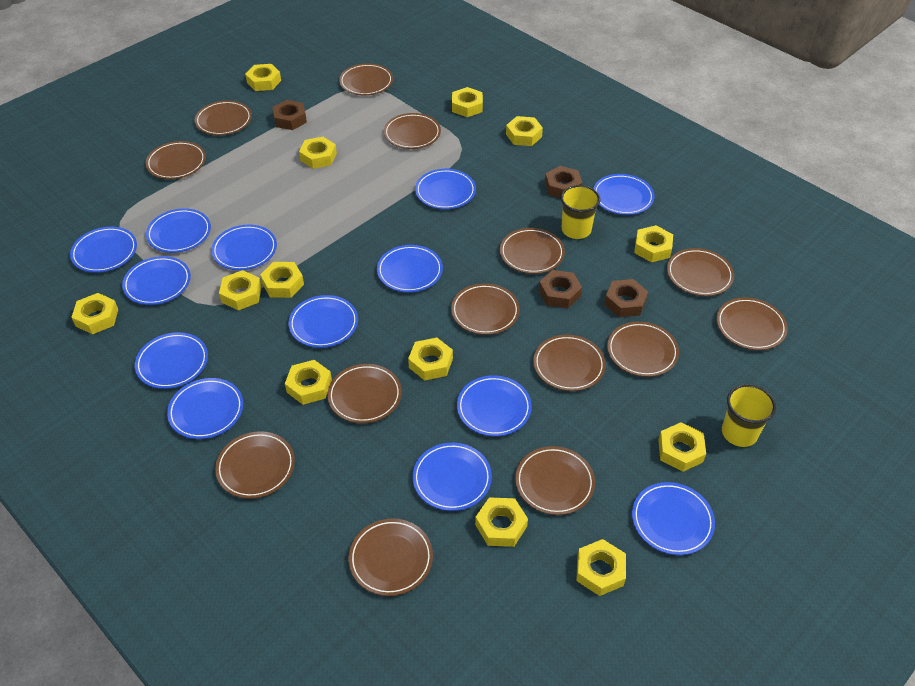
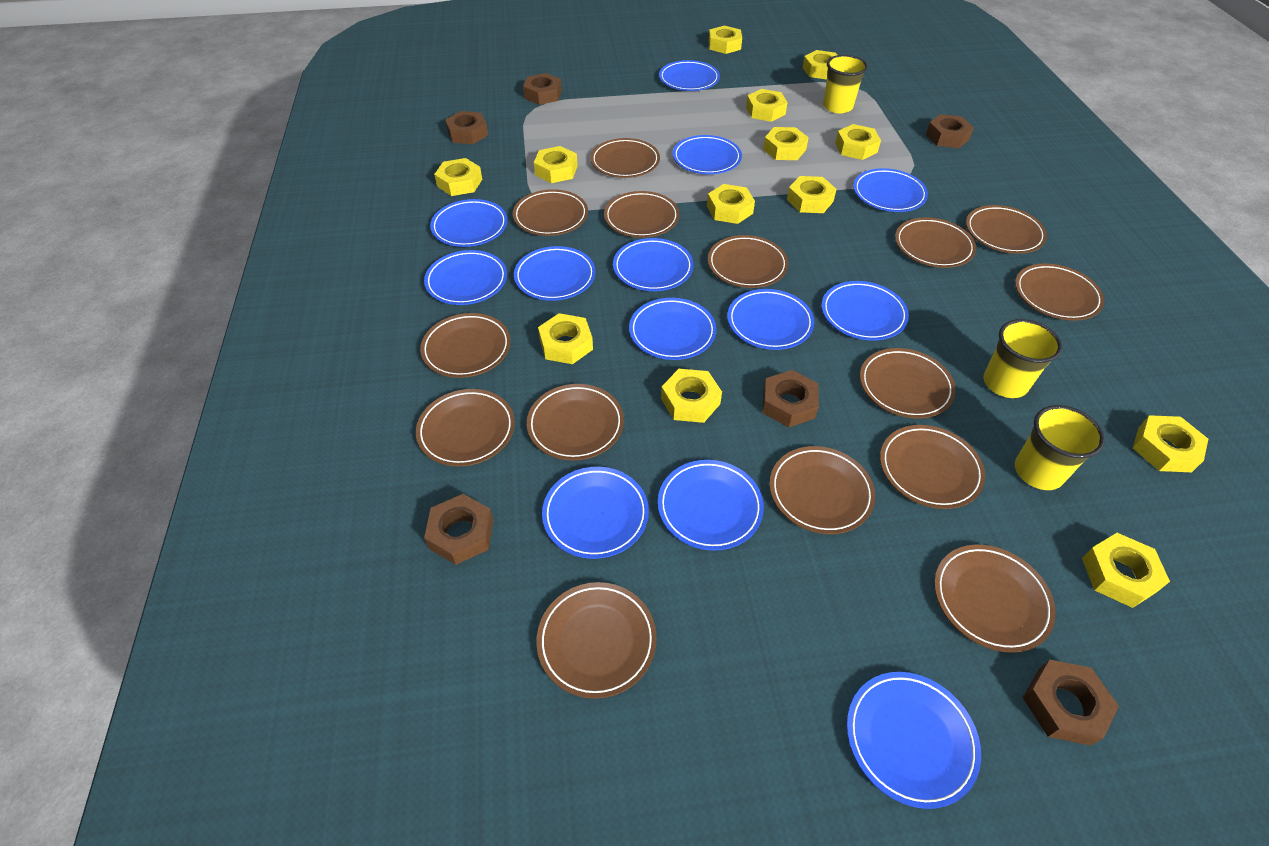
brown nut: 4 -> 6
brown plate: 14 -> 15
yellow cup: 2 -> 3

